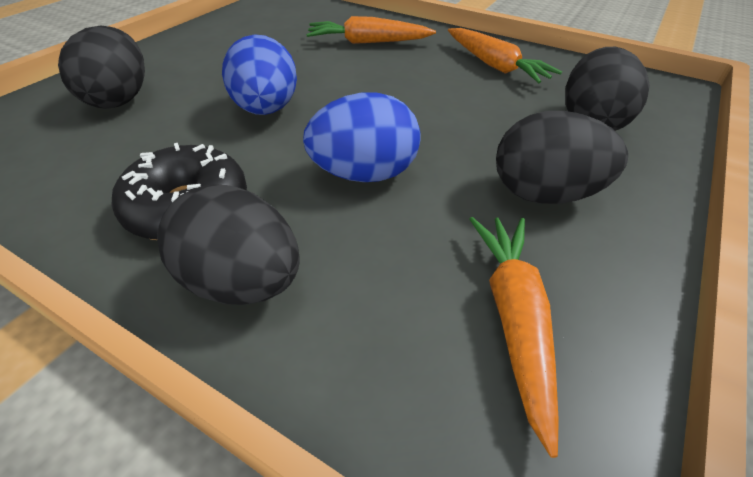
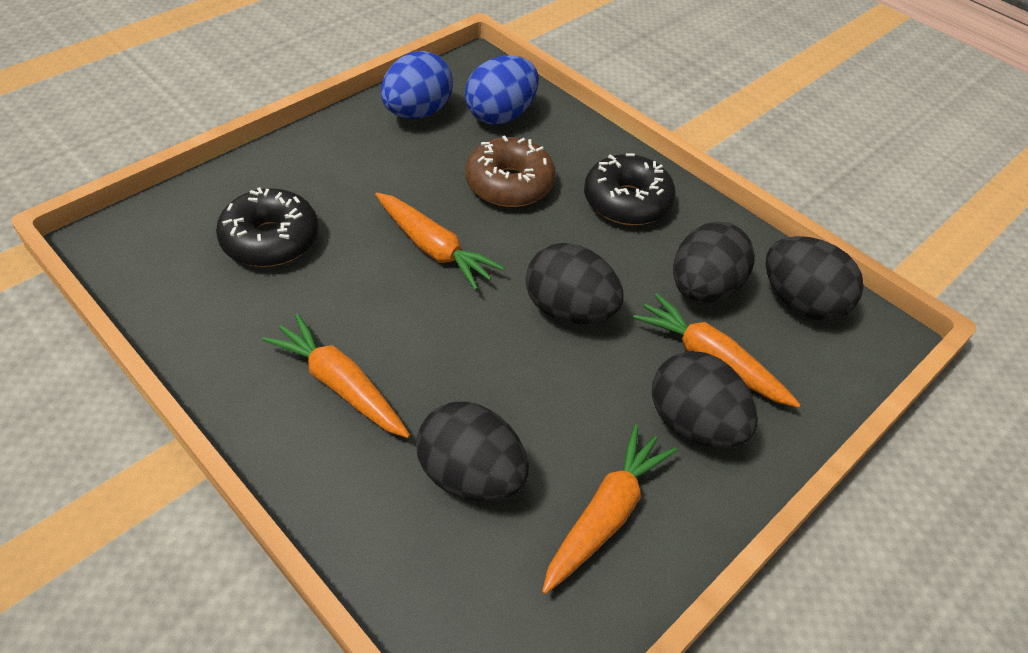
black donut: 1 -> 2
black egg: 4 -> 5
brown donut: 0 -> 1
orange carrot: 3 -> 4

